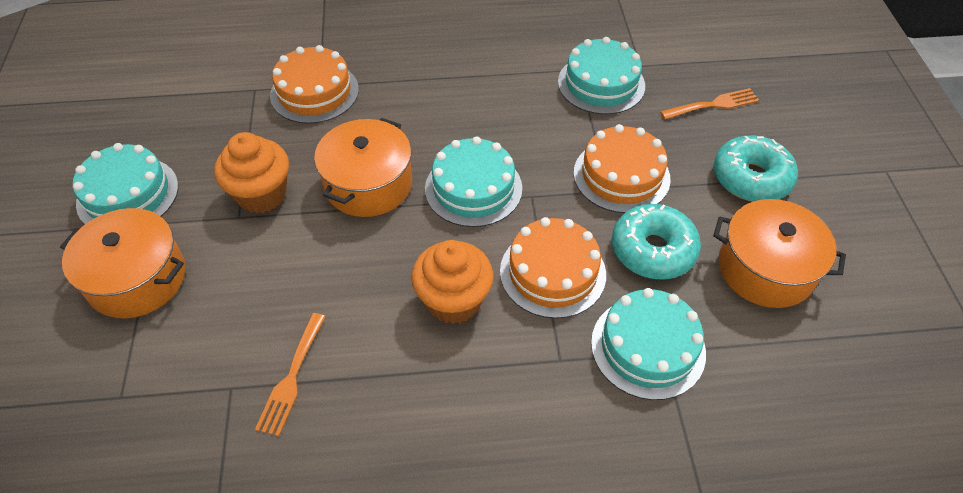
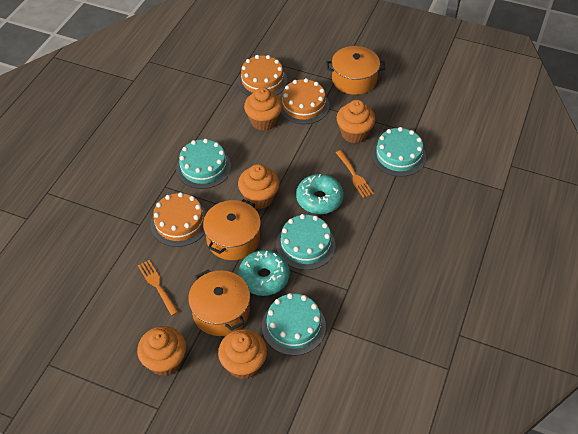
orange cupcake: 2 -> 5

